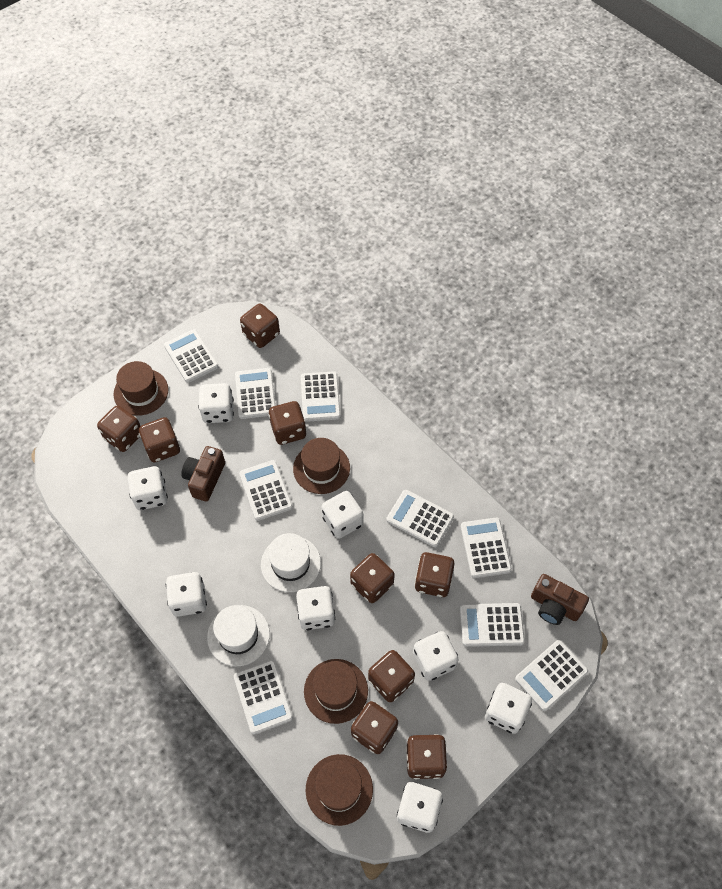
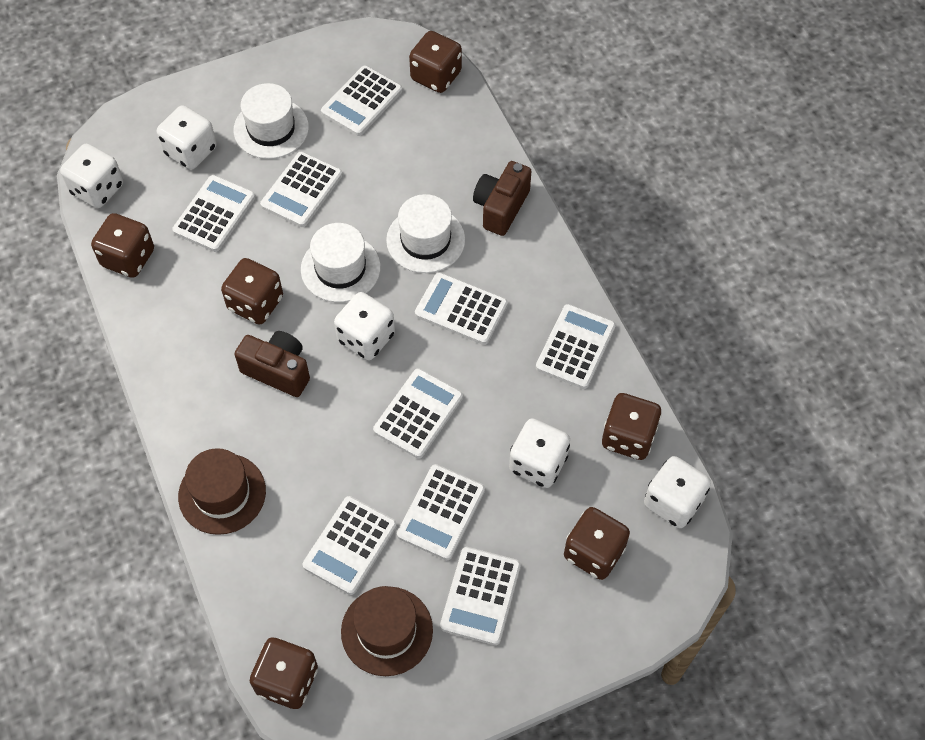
brown dice: 9 -> 6
brown hat: 4 -> 2
white dice: 8 -> 5
white hat: 2 -> 3

